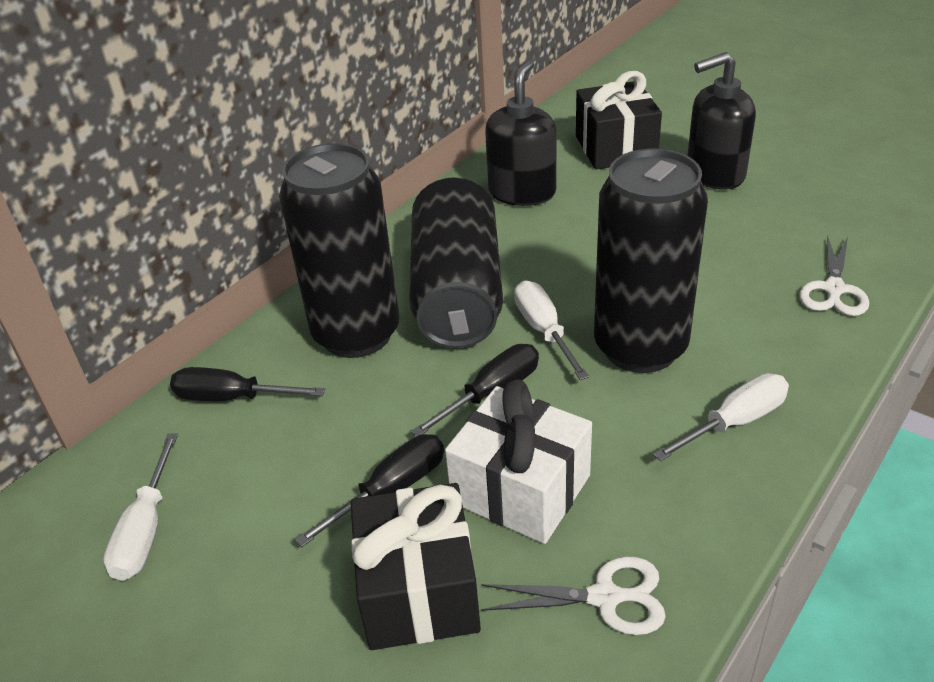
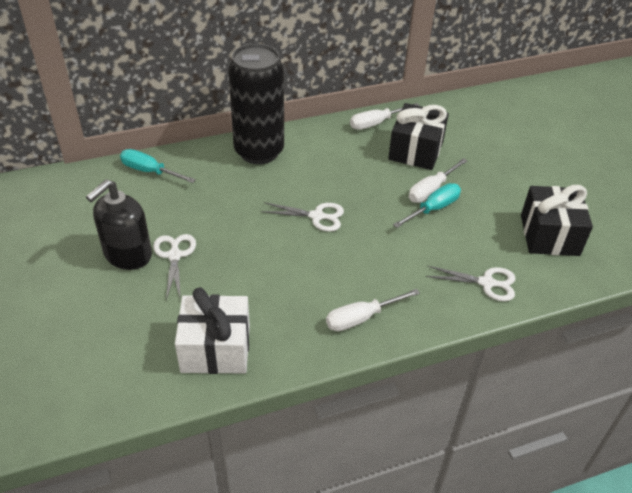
black can: 3 -> 1
black screwdriver: 3 -> 0
black soap dispenser: 2 -> 1
turquoise screwdriver: 0 -> 2
white scissors: 2 -> 3

